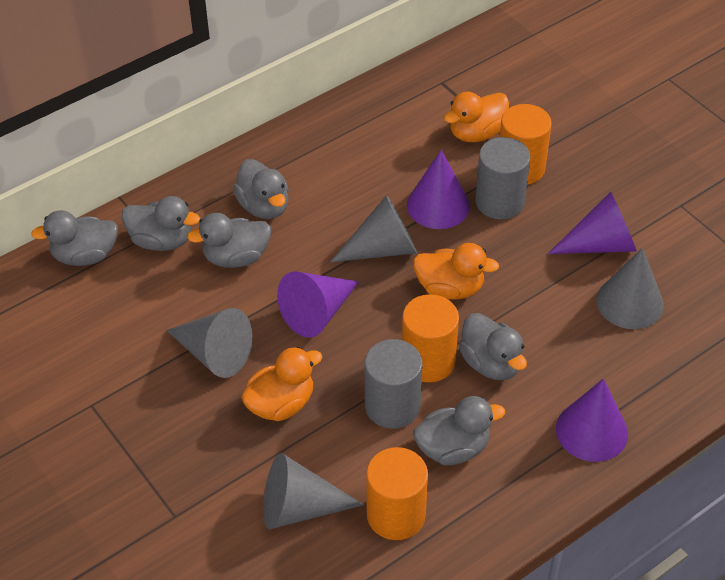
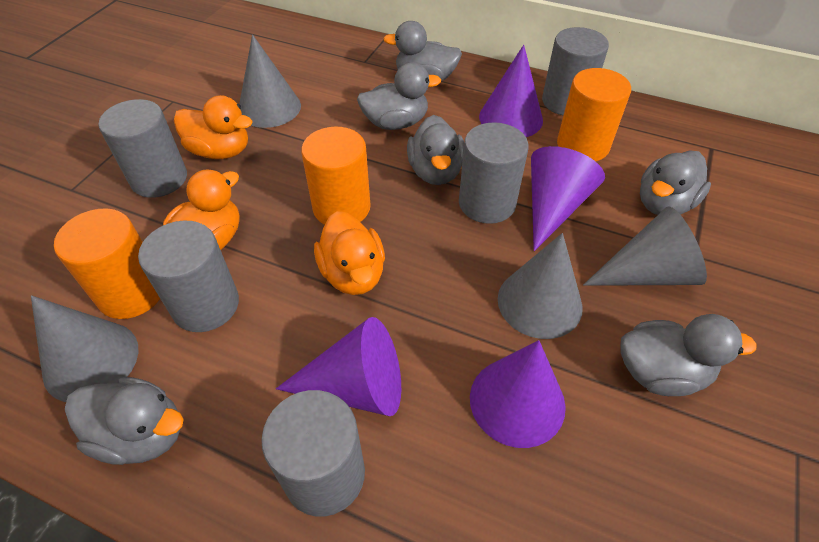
grey cylinder: 2 -> 5

